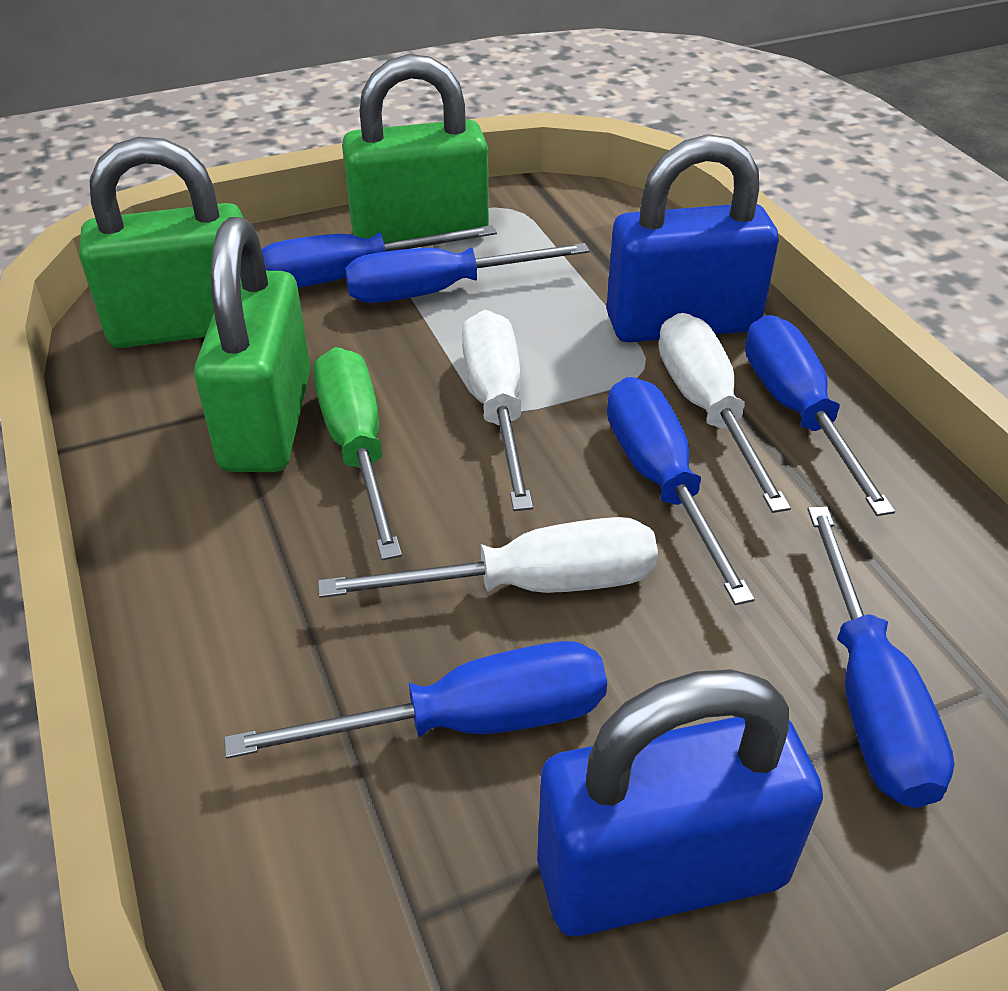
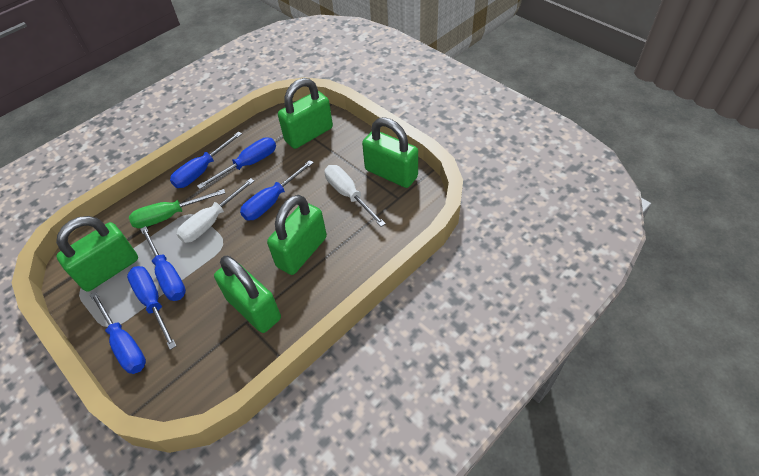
blue padlock: 2 -> 0
green padlock: 3 -> 5
white screwdriver: 3 -> 2

